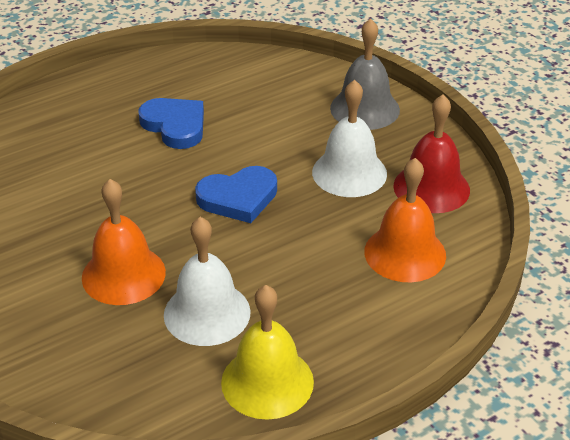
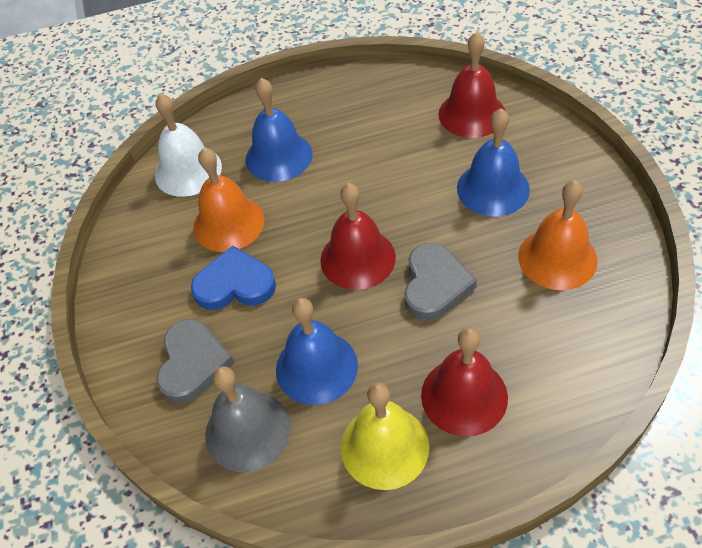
blue bell: 0 -> 3
blue heart: 2 -> 1
grey heart: 0 -> 2
red bell: 1 -> 3
white bell: 2 -> 1

